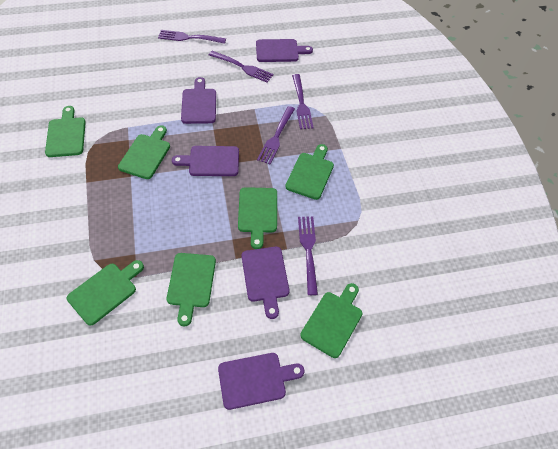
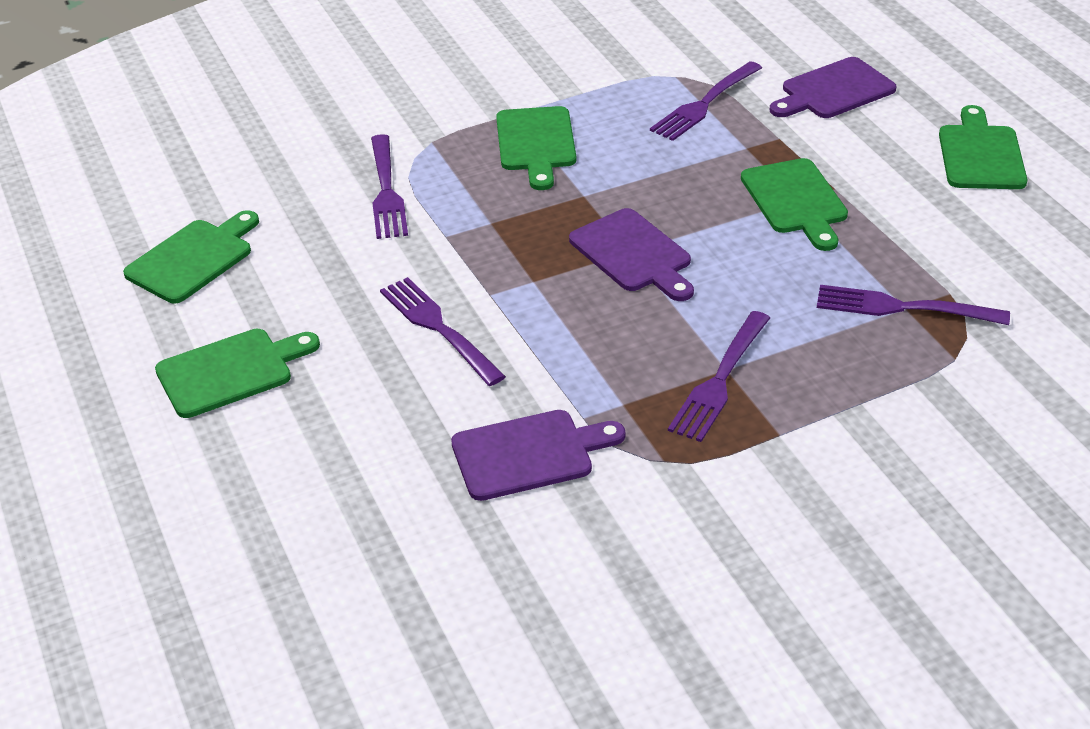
green cutting board: 7 -> 5
purple cutting board: 5 -> 3

